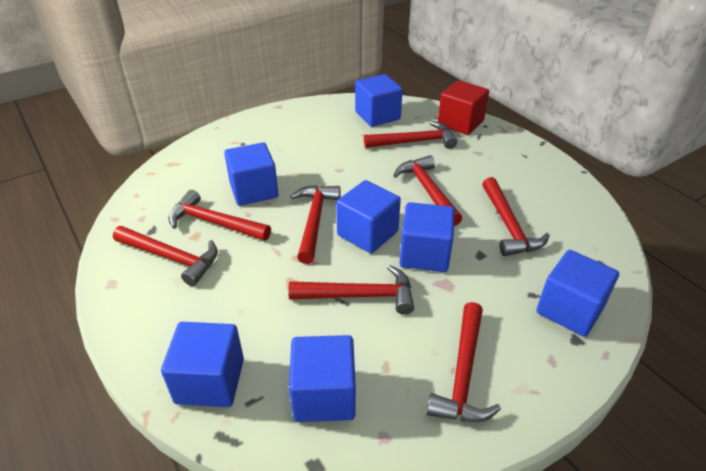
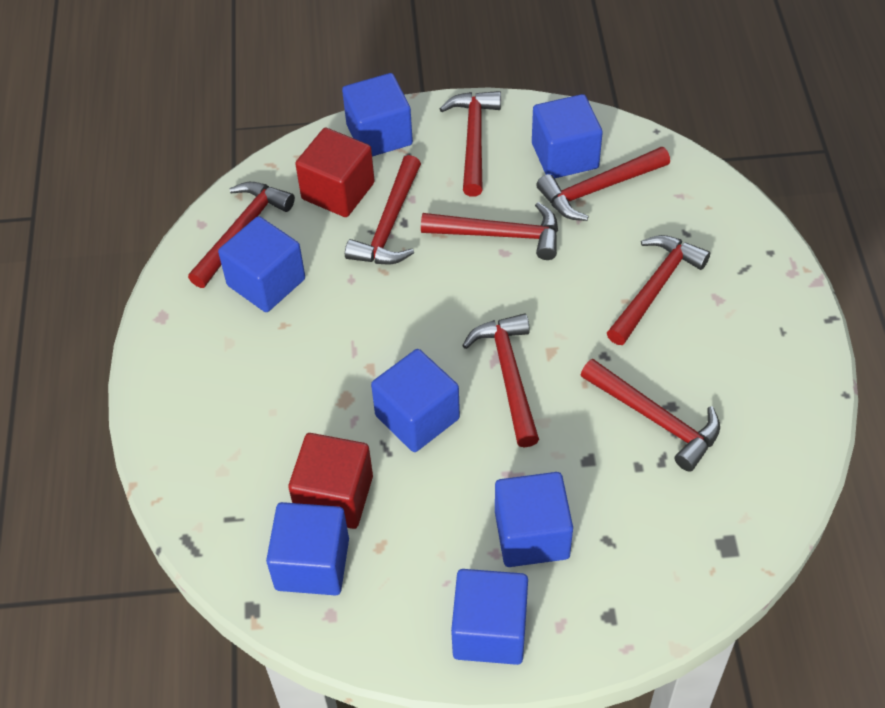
red cube: 1 -> 2

